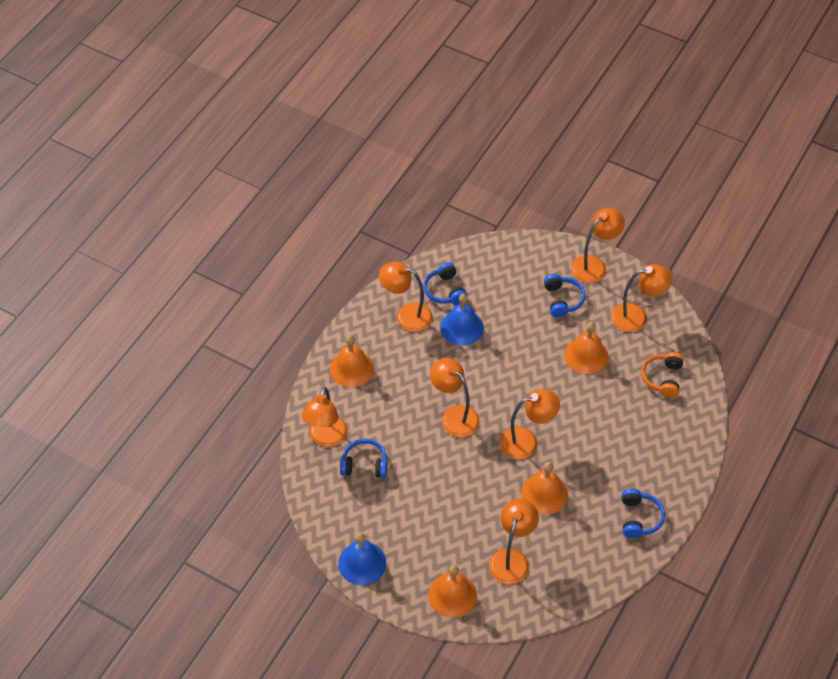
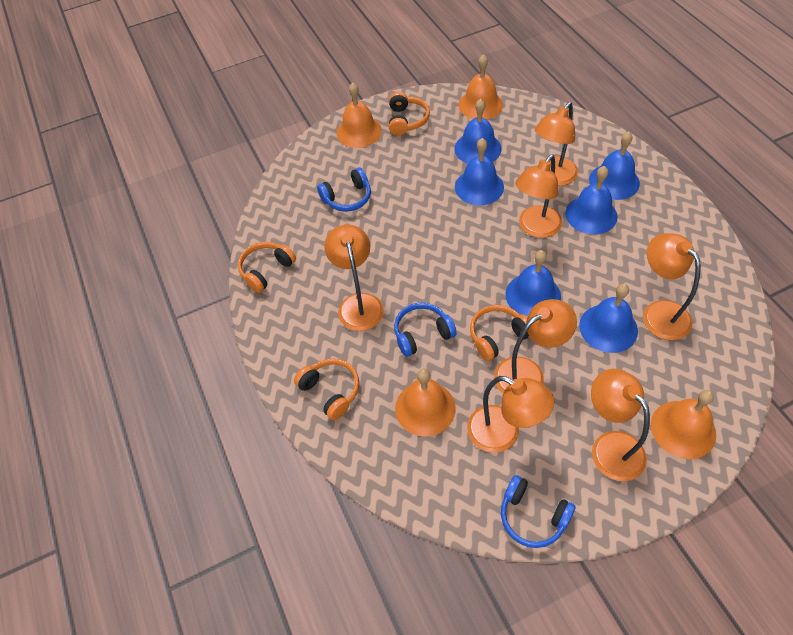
blue bell: 2 -> 6
blue headphones: 4 -> 3
orange headphones: 1 -> 4

